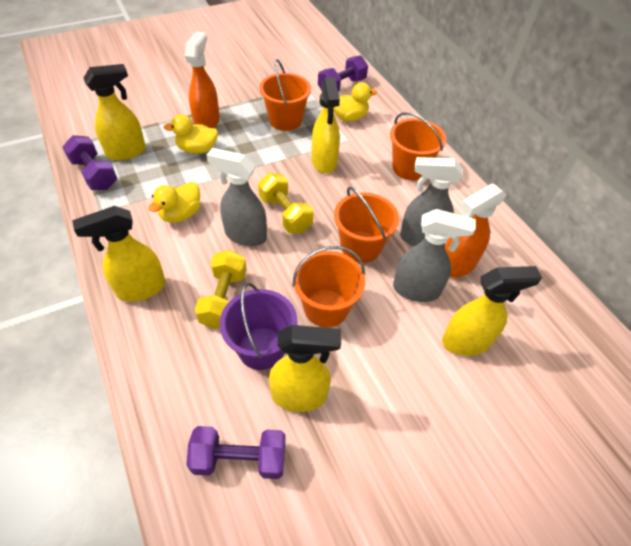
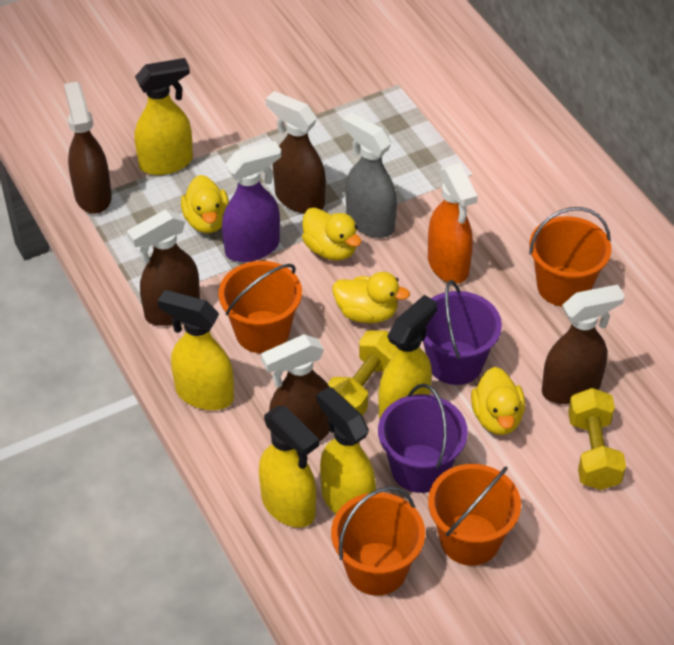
brown spray bottle: 0 -> 5
grey spray bottle: 3 -> 1
orange spray bottle: 2 -> 1
purple bucket: 1 -> 2
purple dumbbell: 3 -> 0
purple spray bottle: 0 -> 1
yellow duck: 3 -> 4

